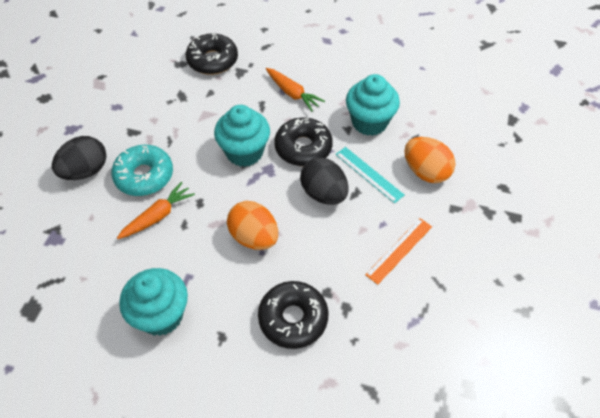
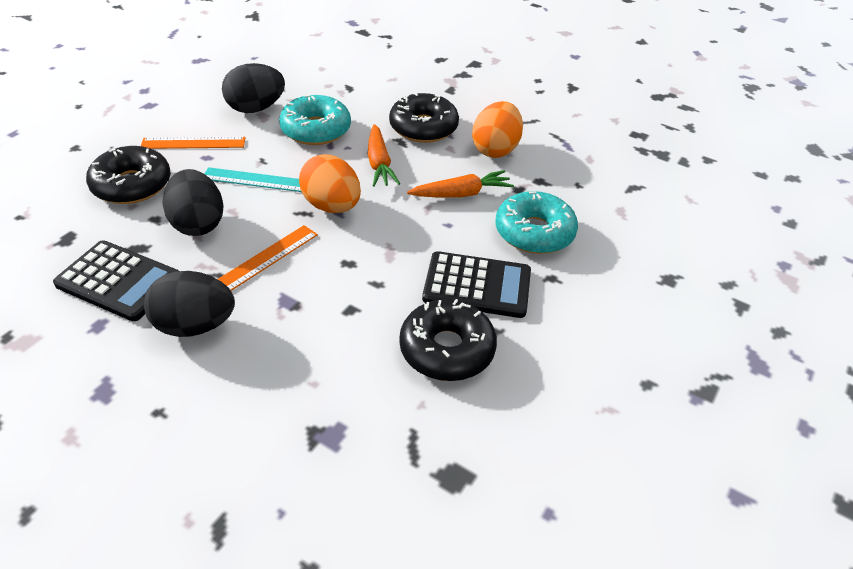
black calculator: 0 -> 2
black egg: 2 -> 3
orange ruler: 1 -> 2
turquoise cupcake: 3 -> 0
turquoise donut: 1 -> 2

